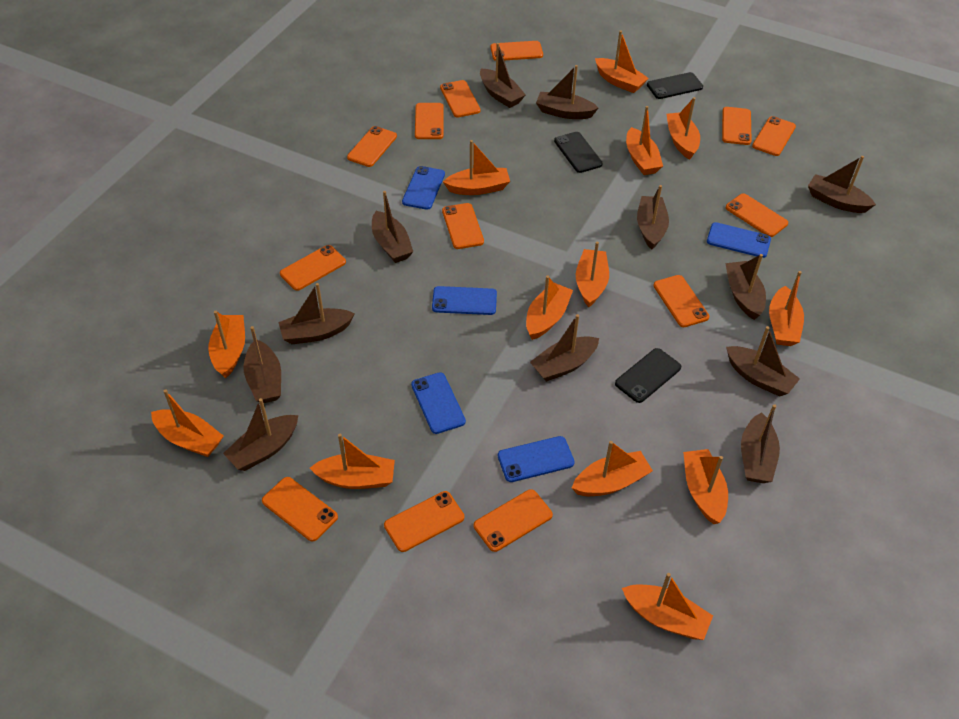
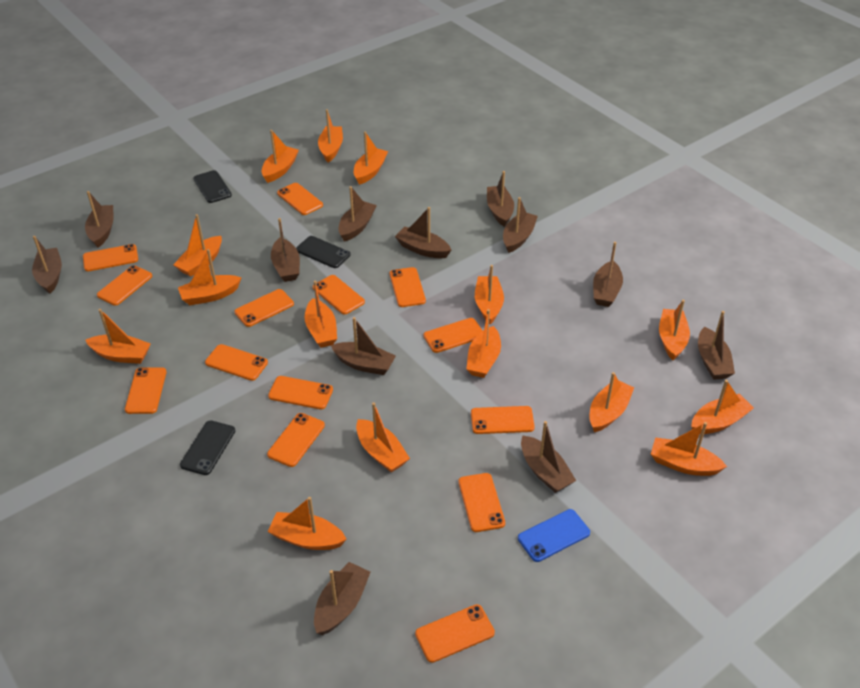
blue phone: 5 -> 1
orange boat: 13 -> 15
orange phone: 13 -> 14

